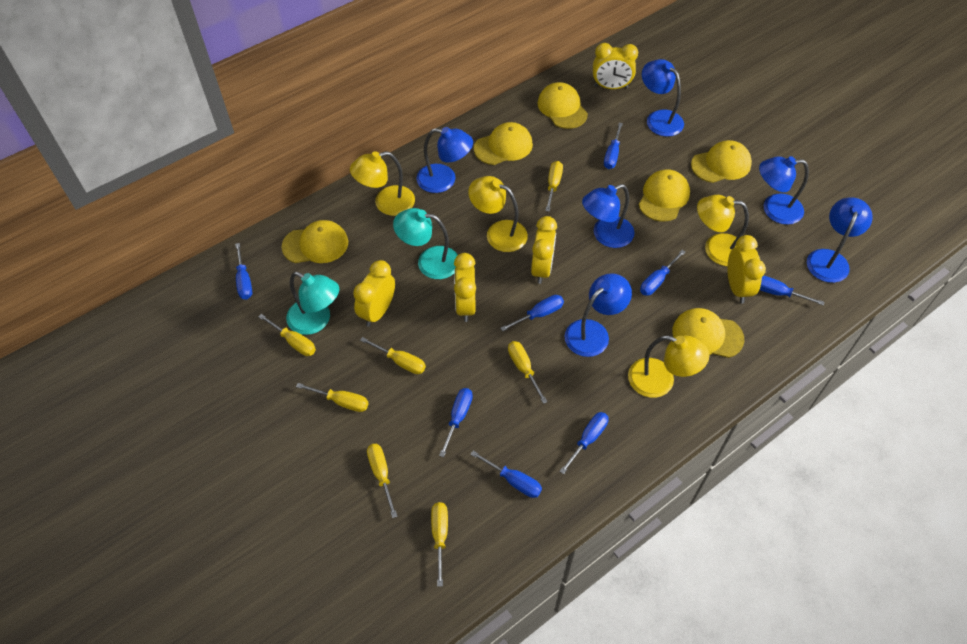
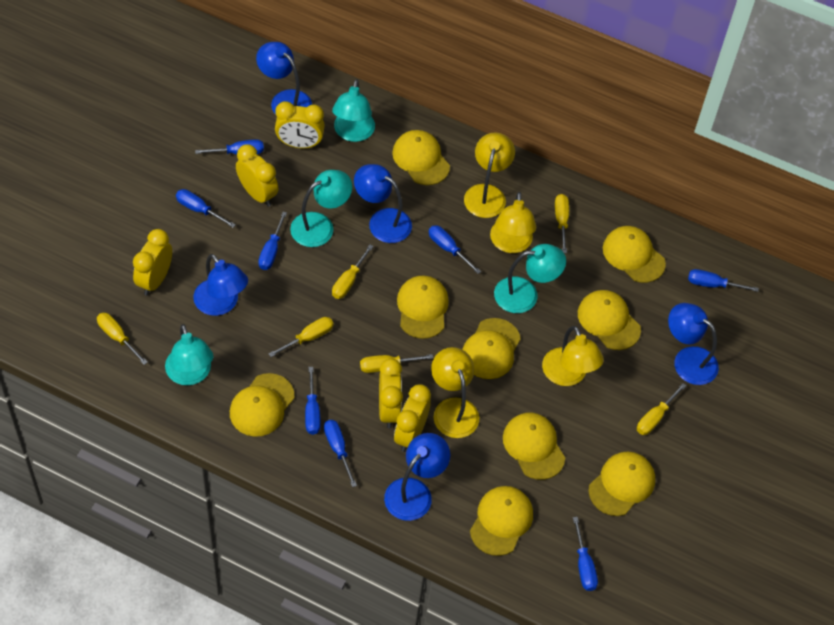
blue lamp: 6 -> 5
turquoise lamp: 2 -> 4
yellow cap: 6 -> 9
yellow screwdriver: 7 -> 6

